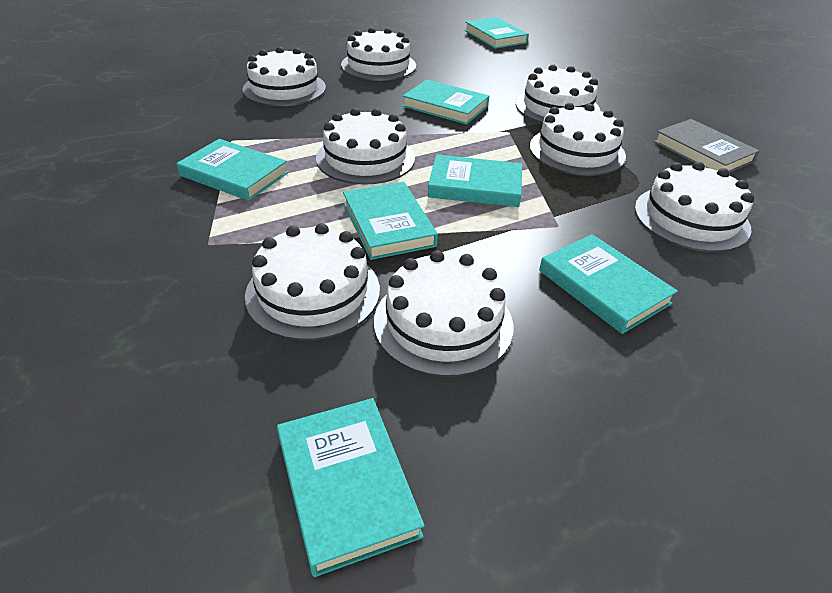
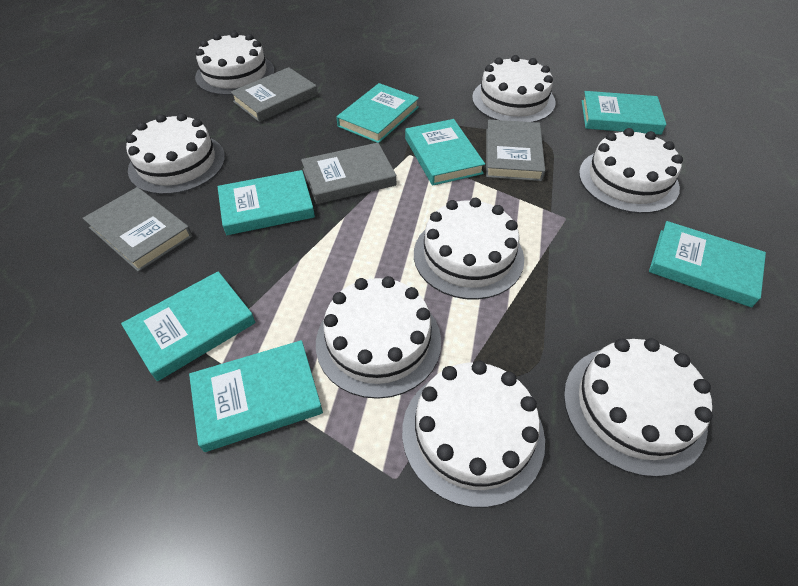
grey book: 1 -> 4

